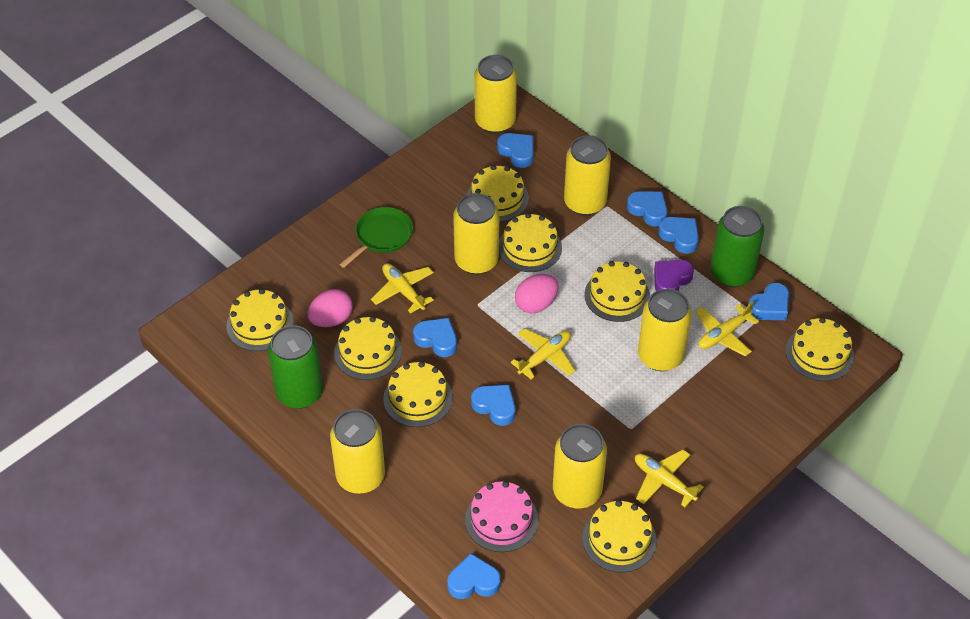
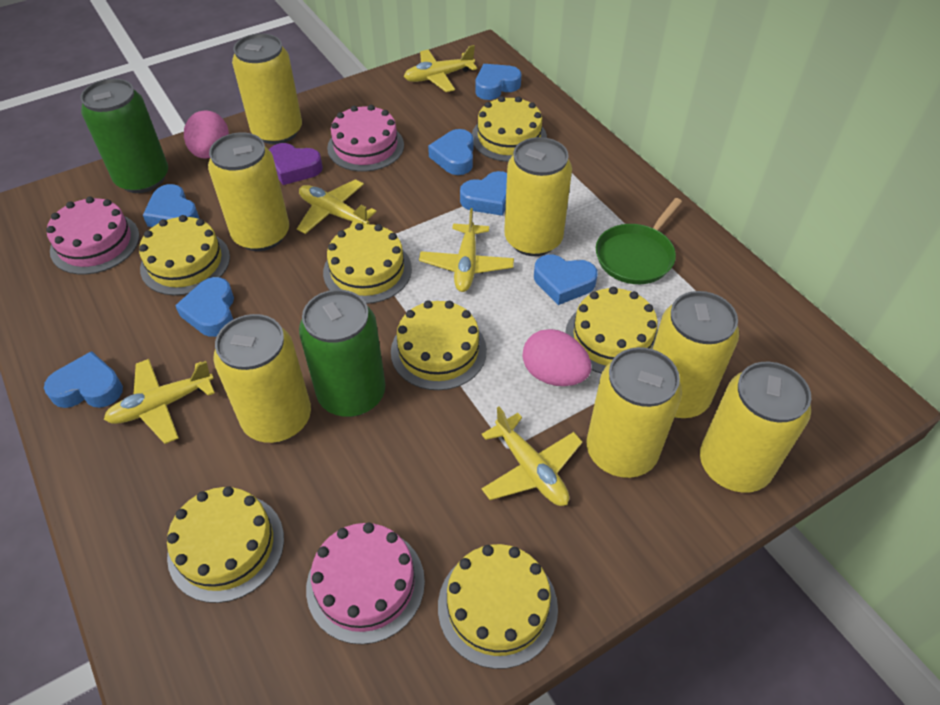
pink cake: 1 -> 3
yellow cake: 8 -> 7
yellow can: 6 -> 7
yellow plane: 4 -> 5

